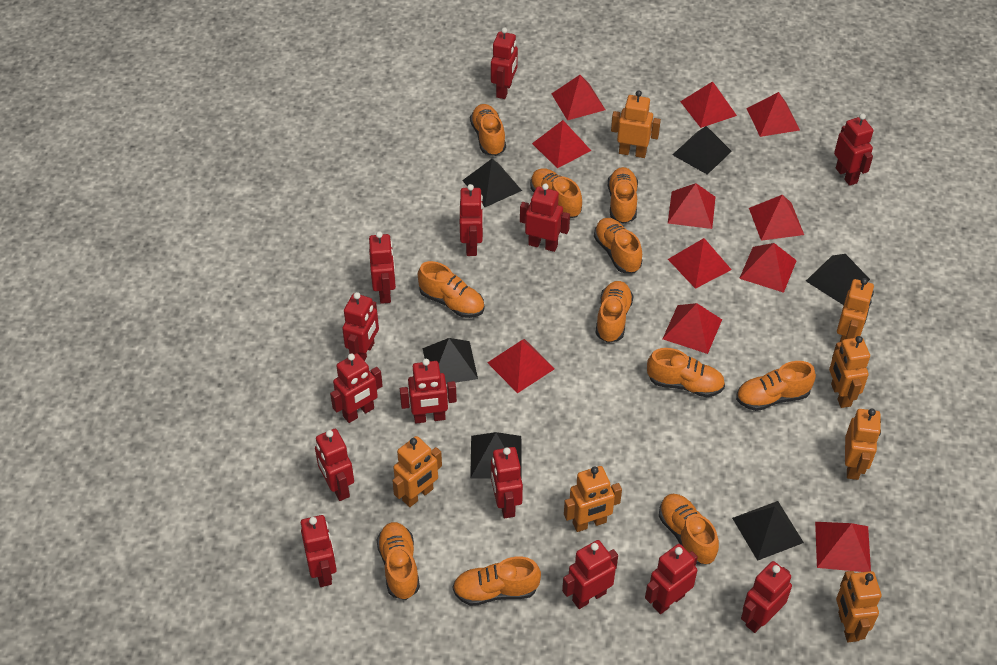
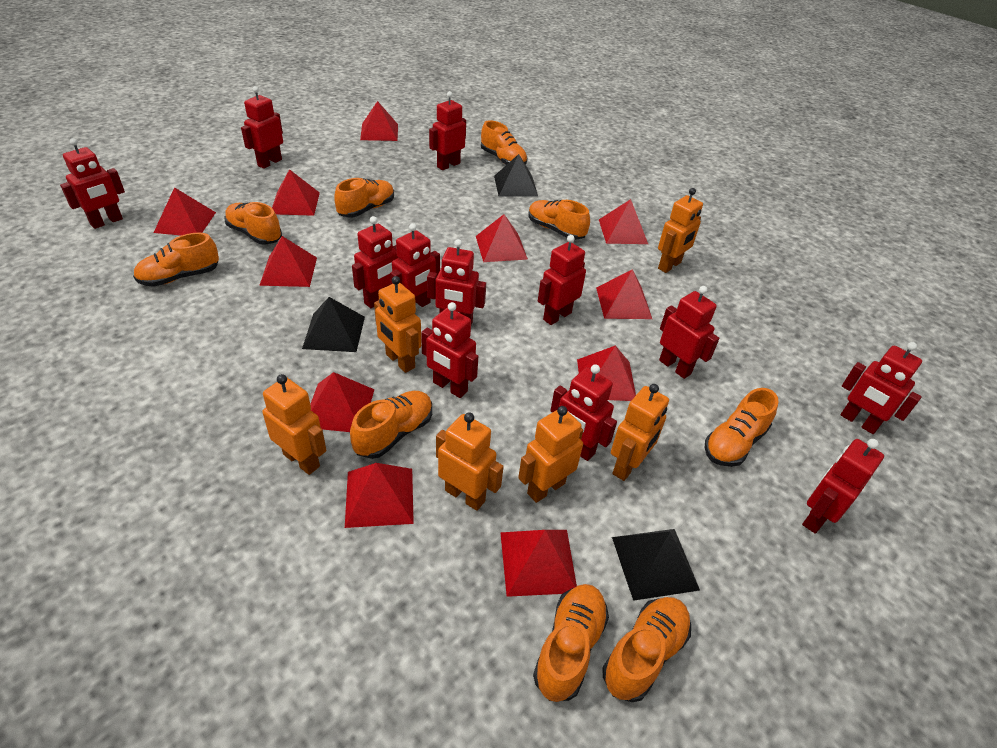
black pyramid: 6 -> 3
orange robot: 7 -> 6
orange shoe: 11 -> 9
red robot: 14 -> 12

